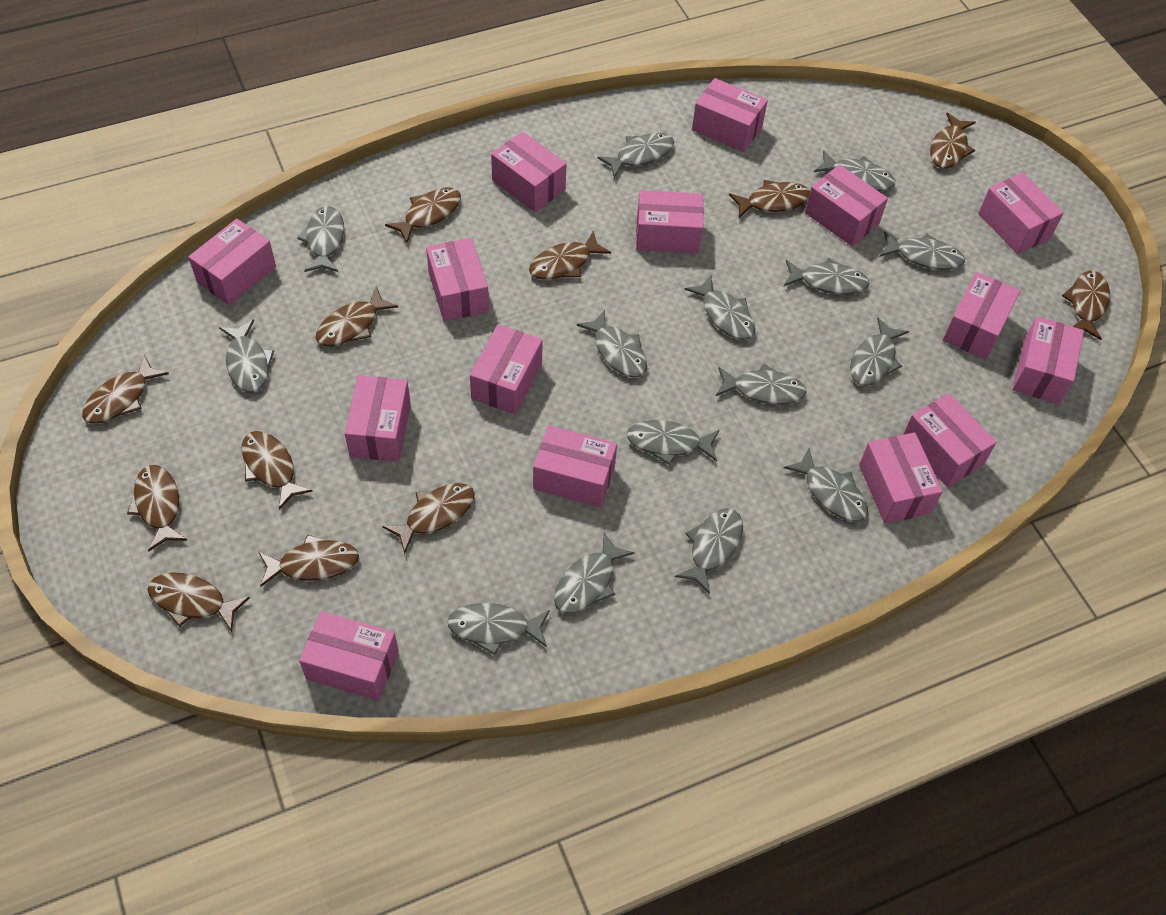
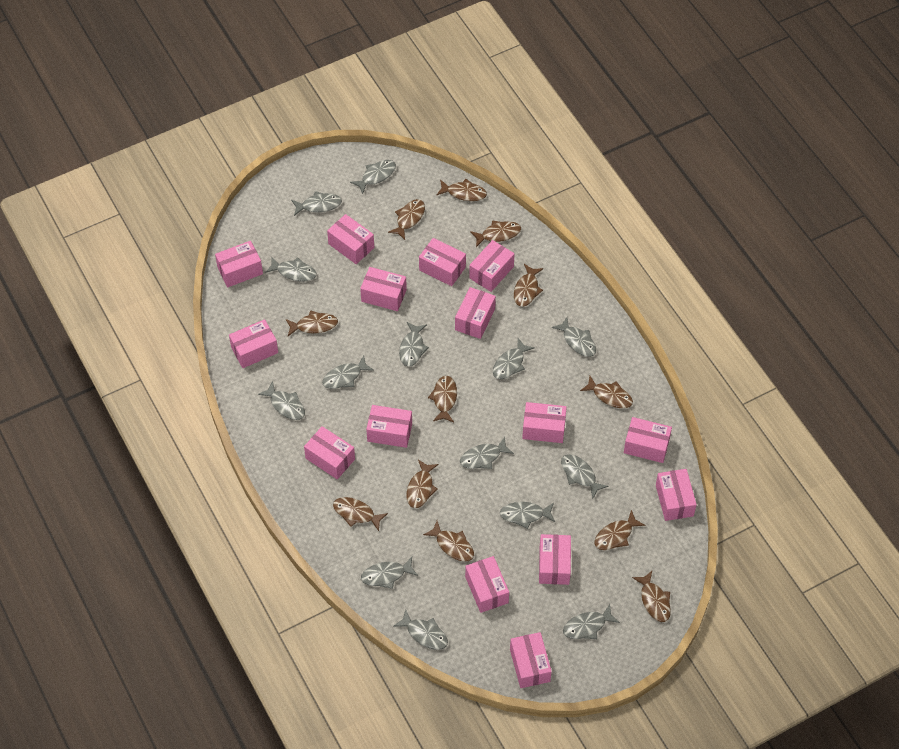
grey fish: 15 -> 14

